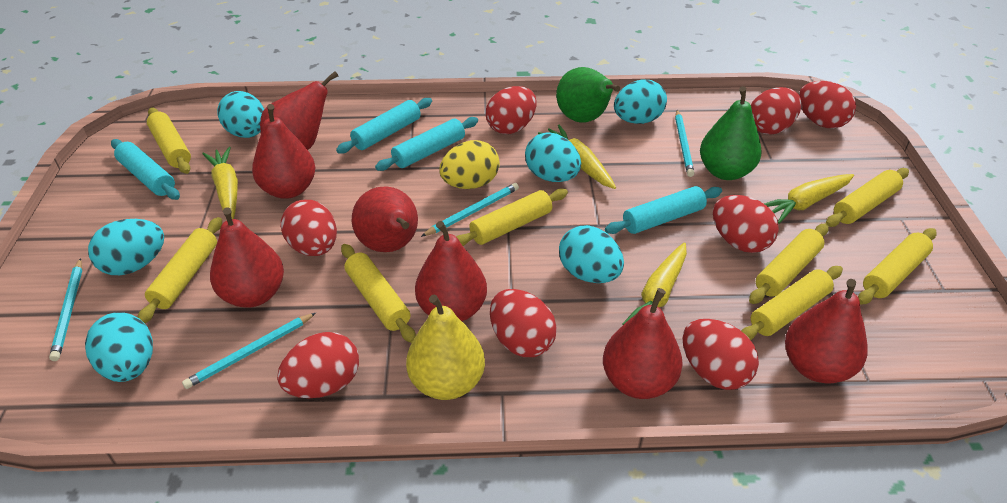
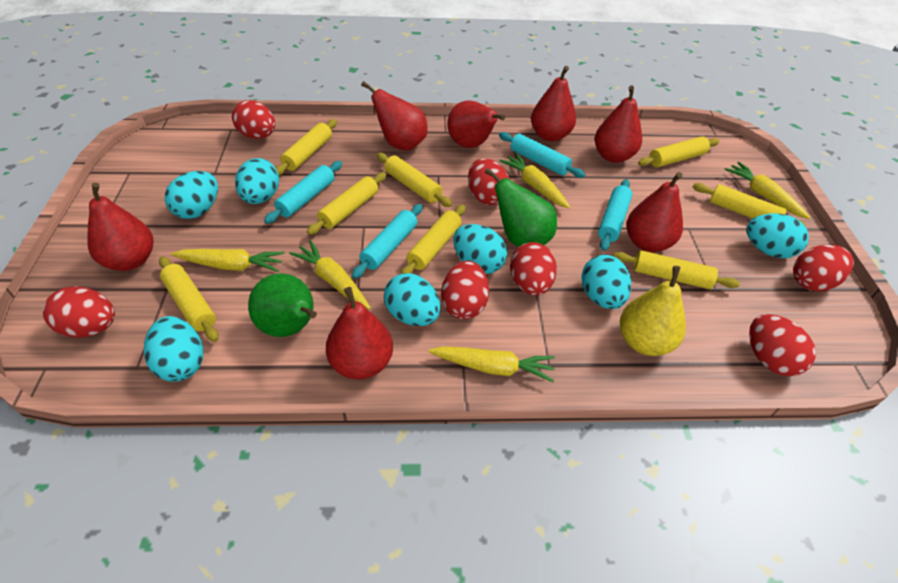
red egg: 8 -> 7
turquoise egg: 6 -> 7
turquoise pencil: 4 -> 0
yellow carrot: 4 -> 5
yellow egg: 1 -> 0

